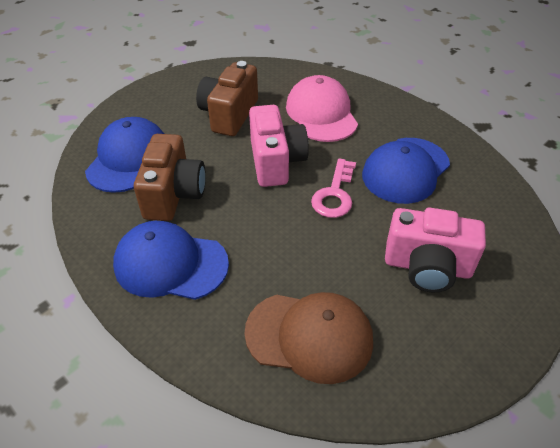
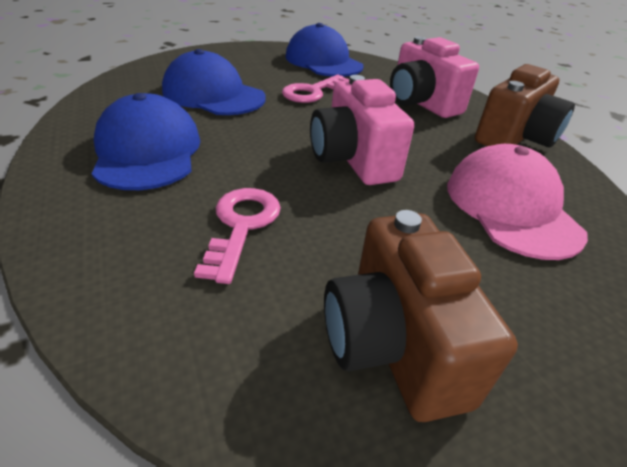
brown cap: 1 -> 0
pink key: 1 -> 2

